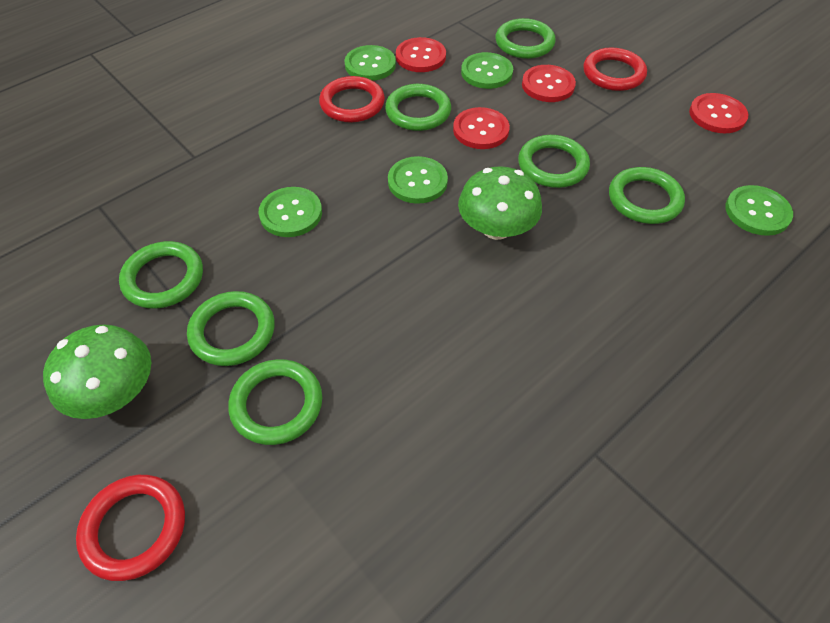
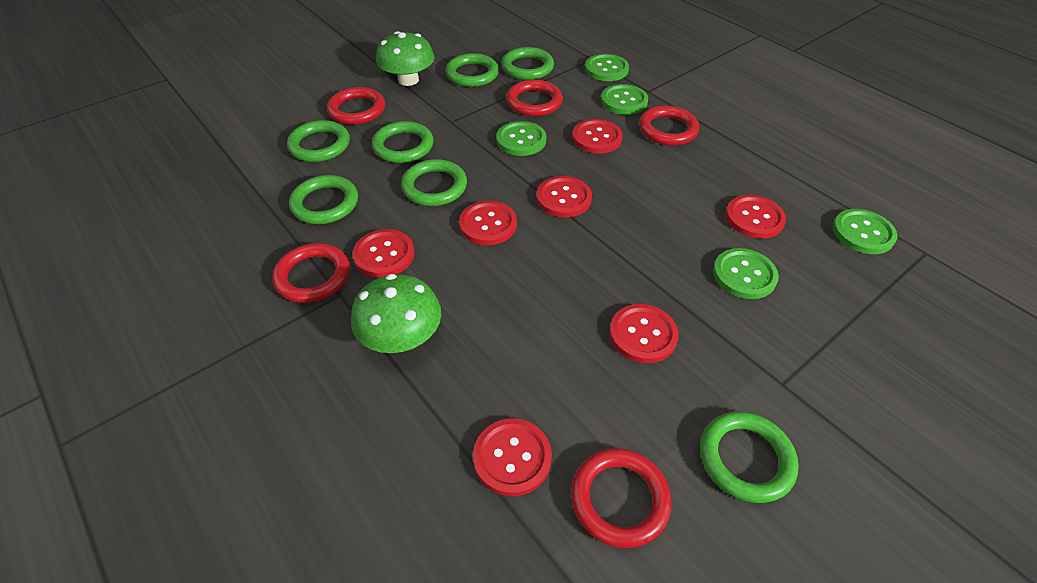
red button: 4 -> 7
red ring: 3 -> 5

